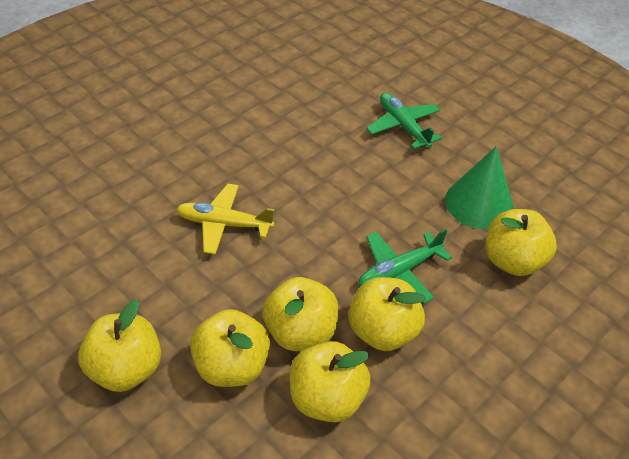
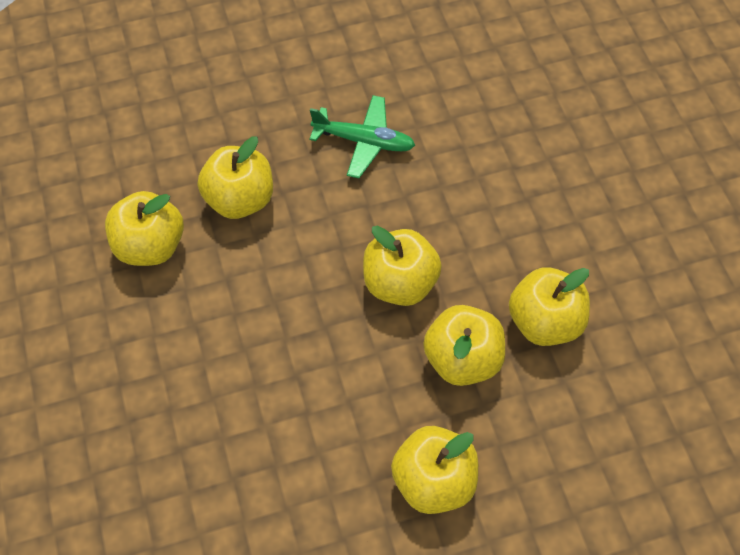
green cone: 1 -> 0
green plane: 2 -> 1
yellow plane: 1 -> 0

